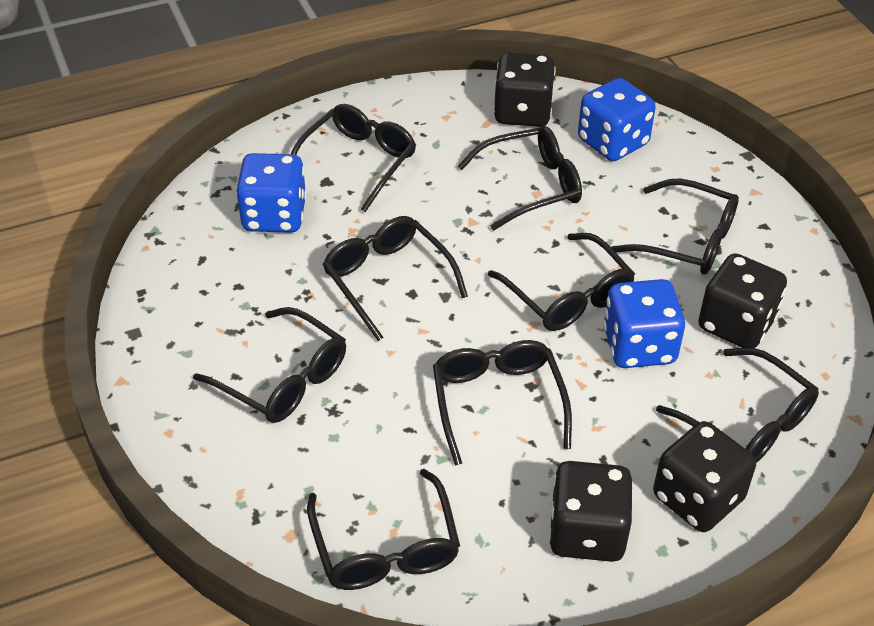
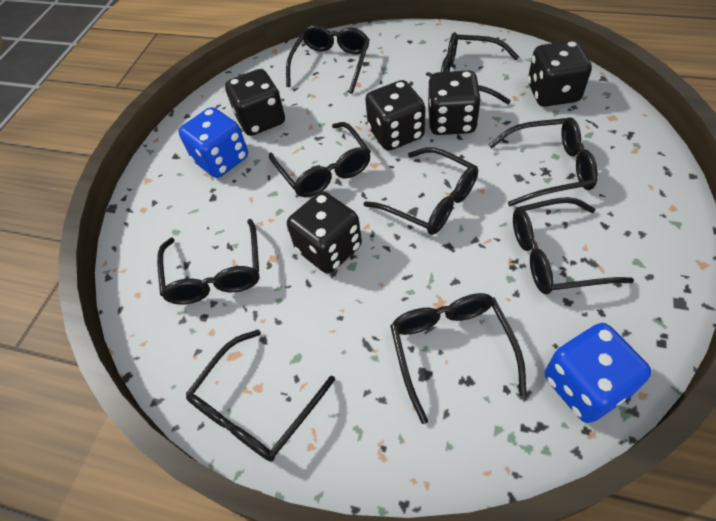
black dice: 4 -> 5
blue dice: 3 -> 2

